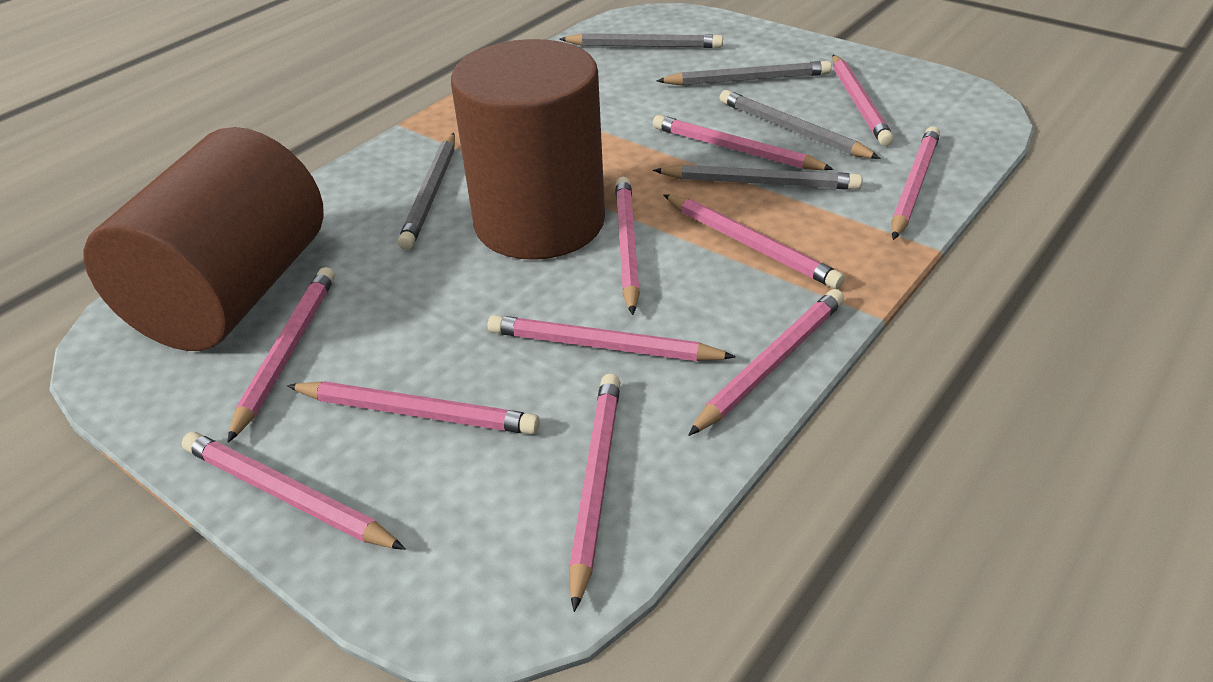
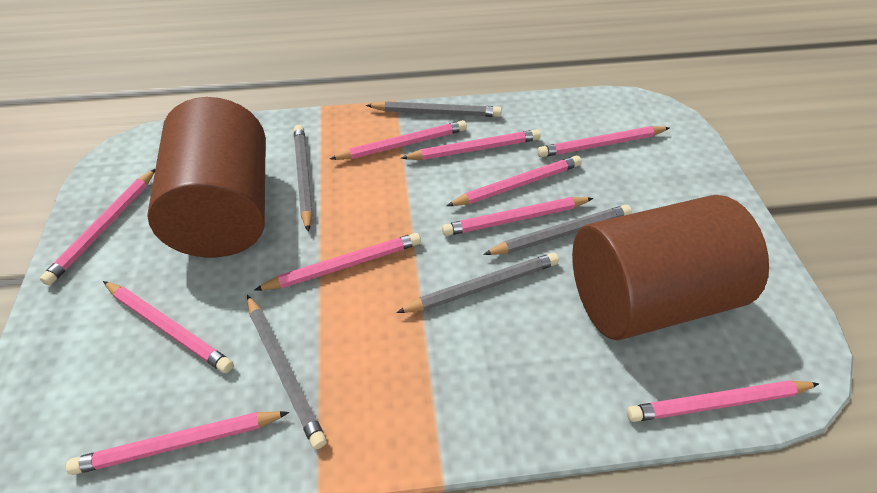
pink pencil: 11 -> 10

